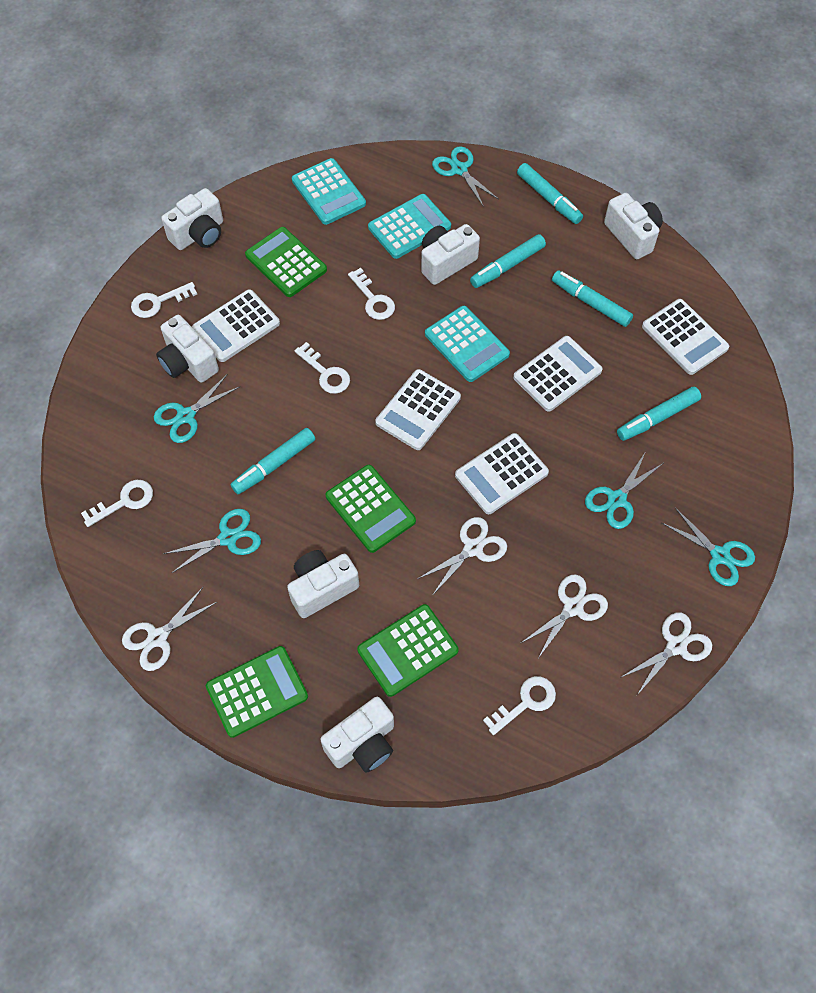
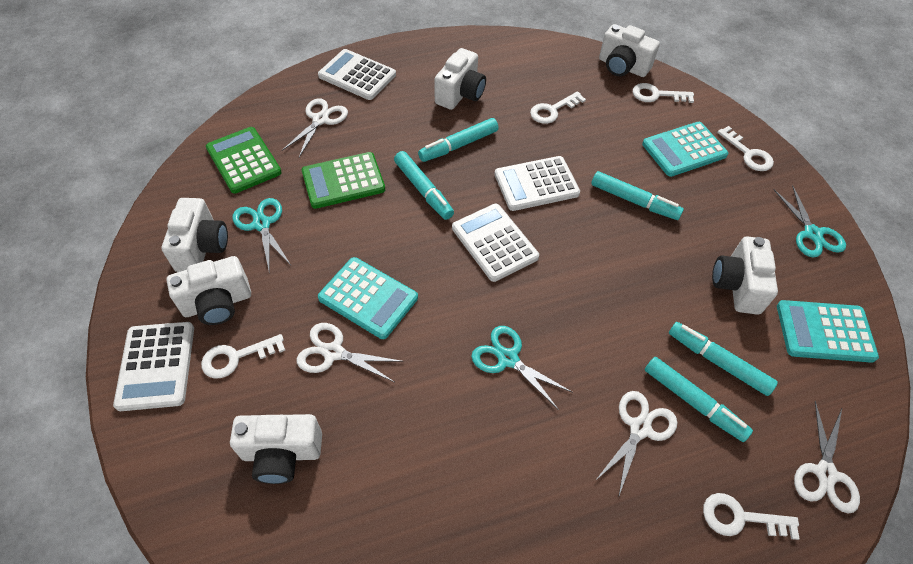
green calculator: 4 -> 2
turquoise scissors: 5 -> 3
white calculator: 5 -> 4

